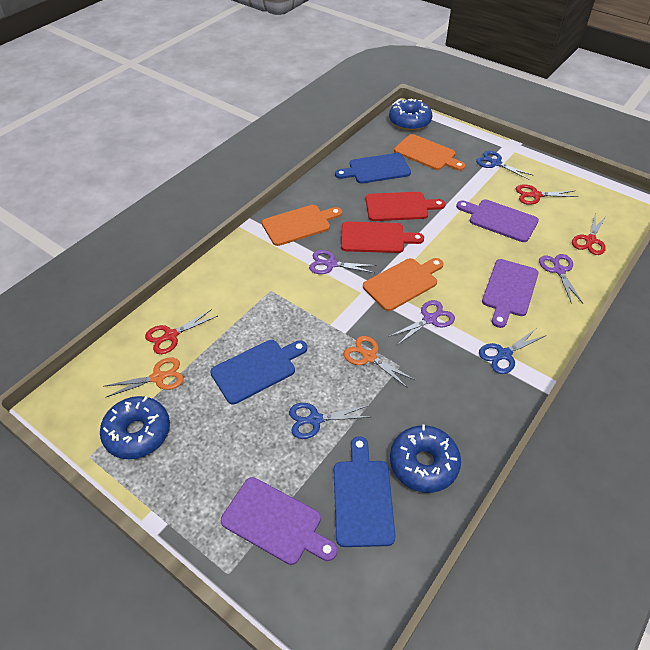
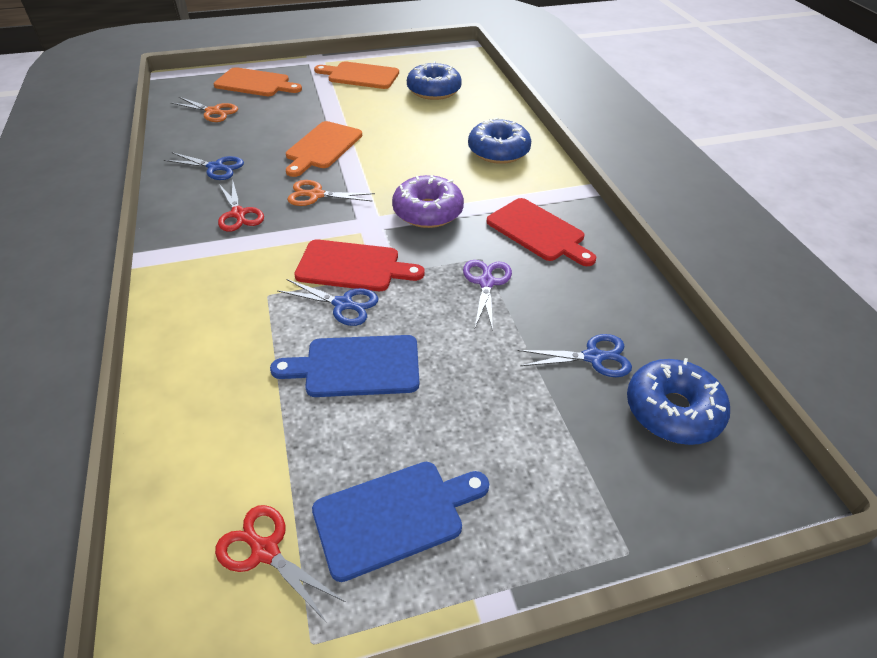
blue cutting board: 3 -> 2
purple cutting board: 3 -> 0
purple donut: 0 -> 1
purple scissors: 3 -> 1
red scissors: 3 -> 2

